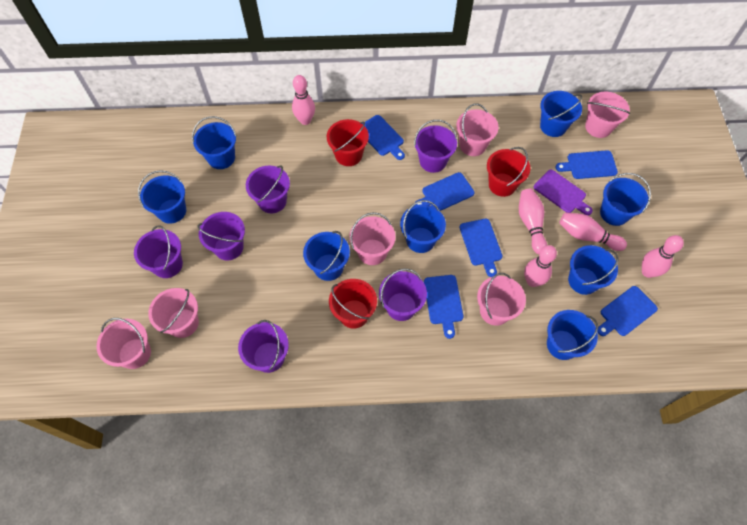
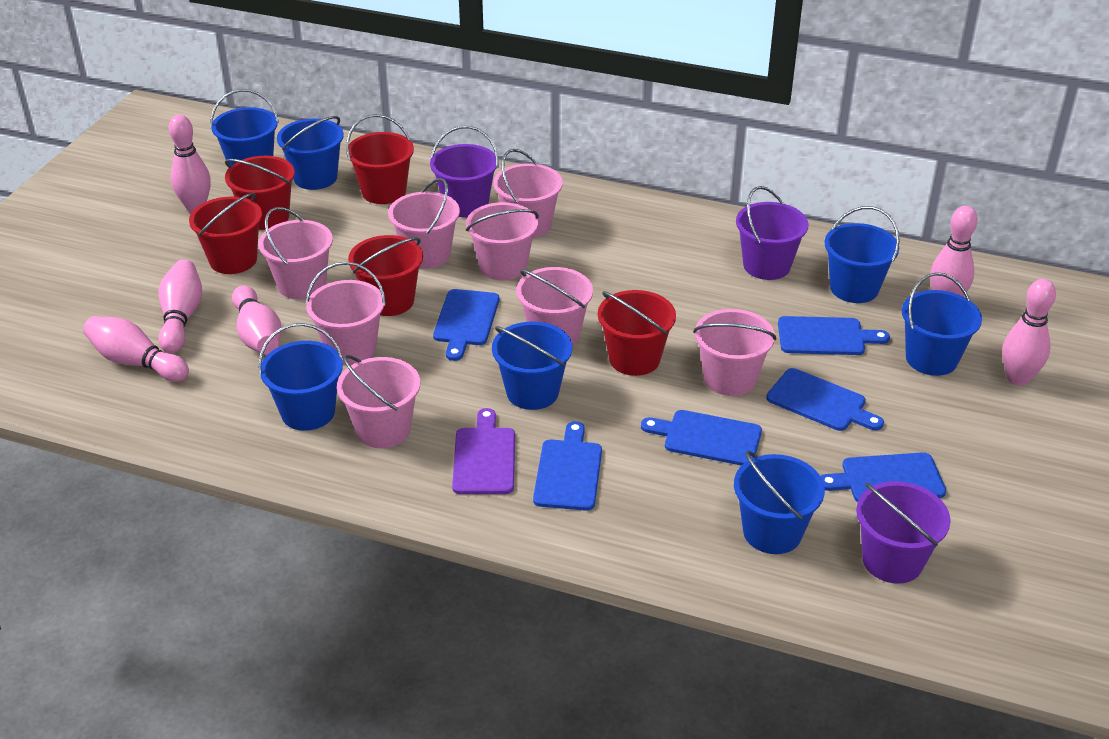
blue bucket: 8 -> 7
pink bowling pin: 5 -> 6
pink bucket: 6 -> 8
purple bucket: 6 -> 3
red bucket: 3 -> 5

